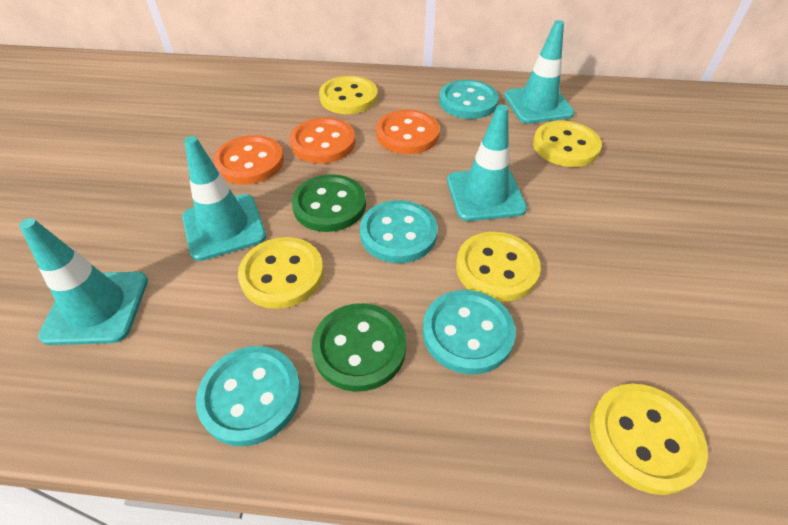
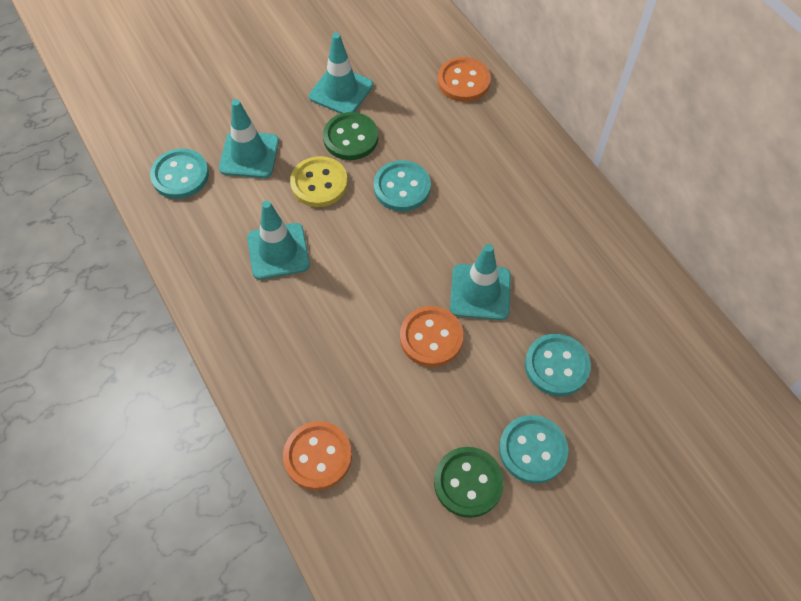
yellow button: 5 -> 1

